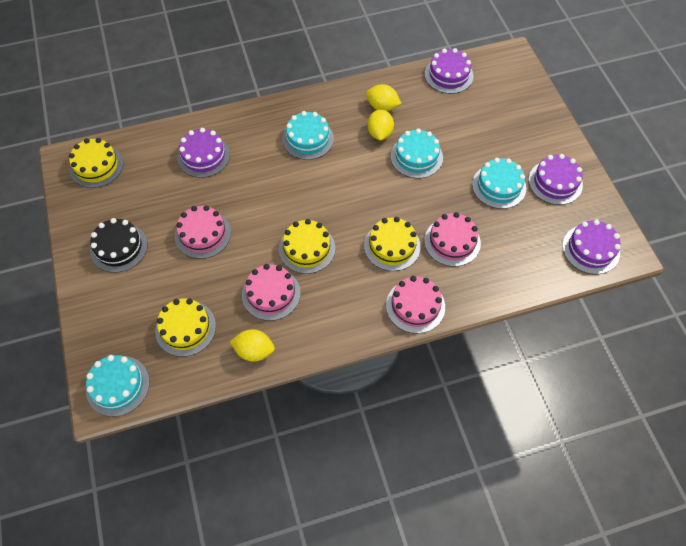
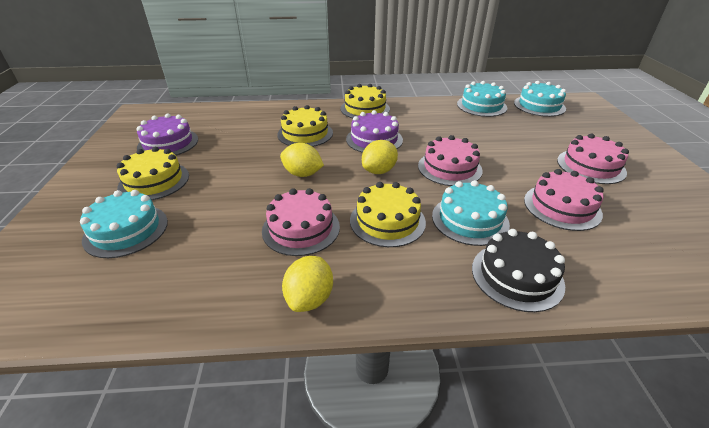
purple cake: 4 -> 2

